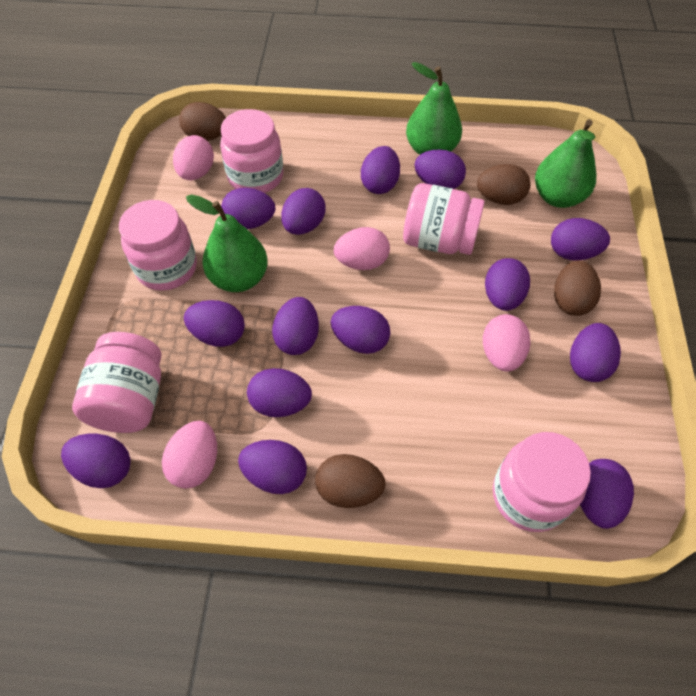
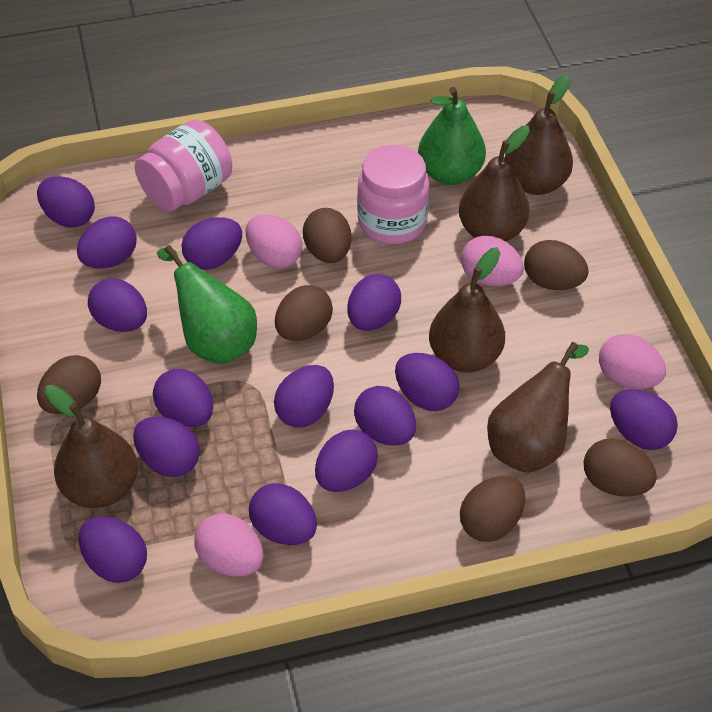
brown egg: 4 -> 6
brown pear: 0 -> 5
green pear: 3 -> 2
pink jar: 5 -> 2

